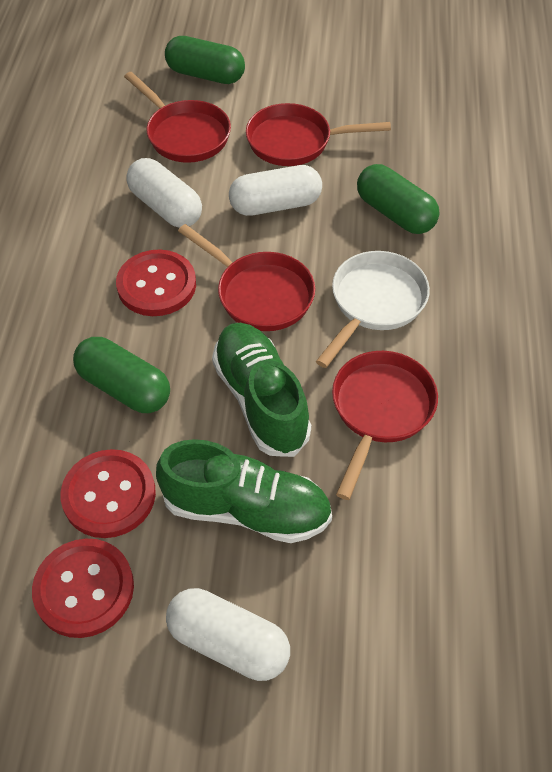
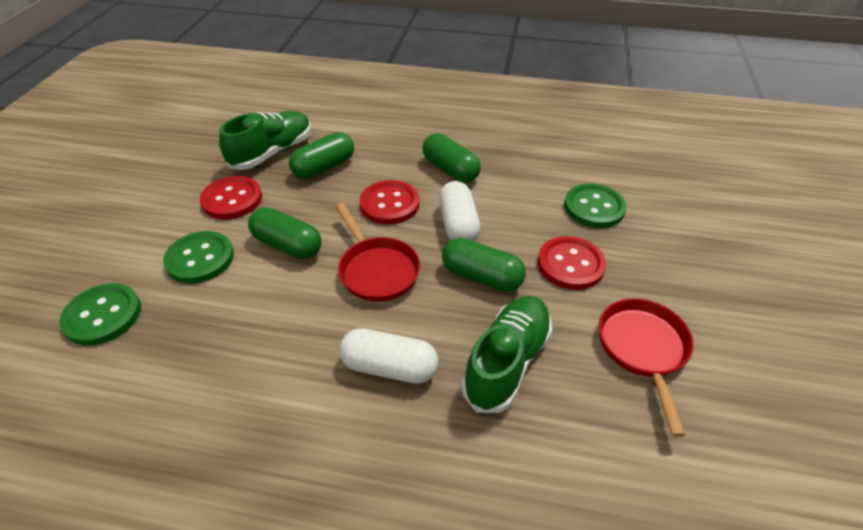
green button: 0 -> 3
green capsule: 3 -> 4
red pan: 4 -> 2
white capsule: 3 -> 2
white pan: 1 -> 0

